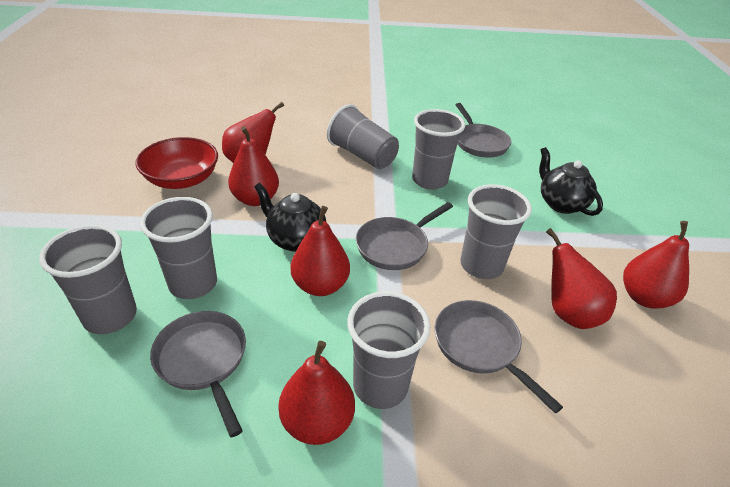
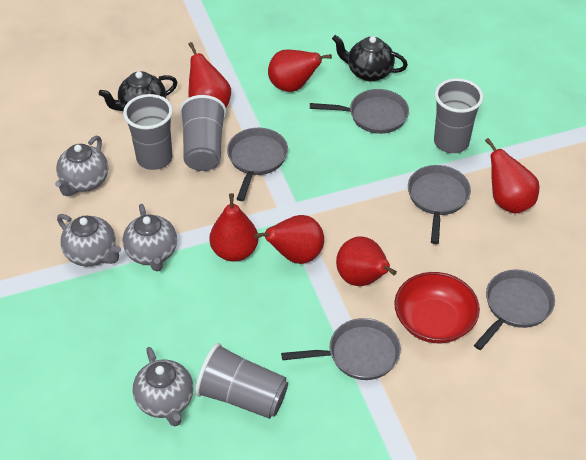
grey cup: 6 -> 4
grey pan: 4 -> 5
grey teapot: 0 -> 4

